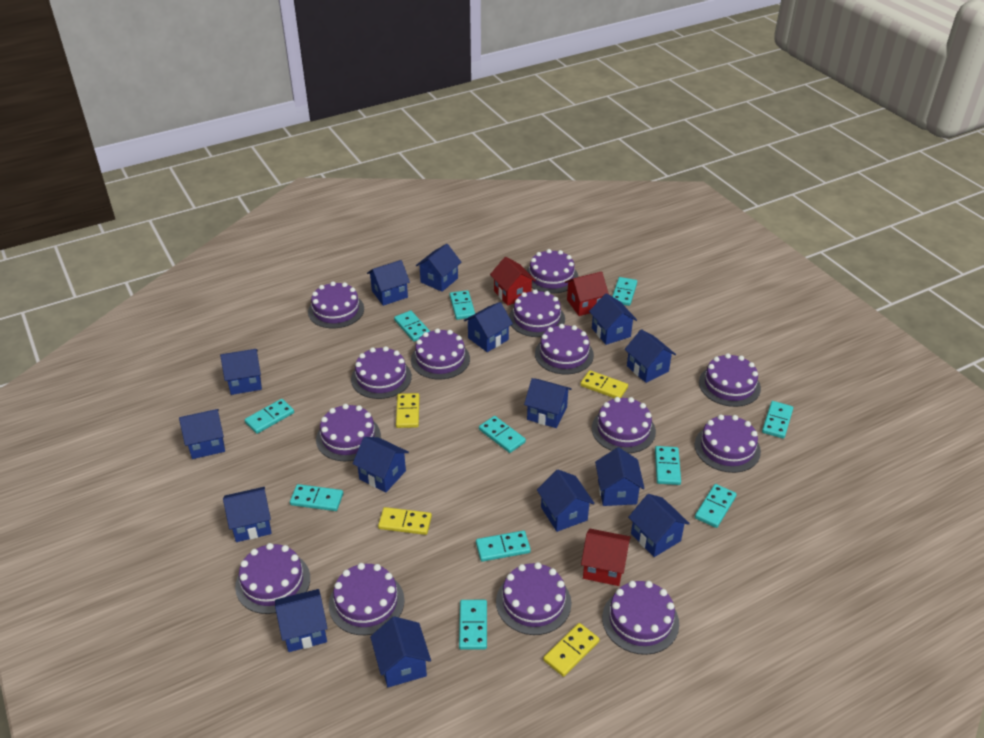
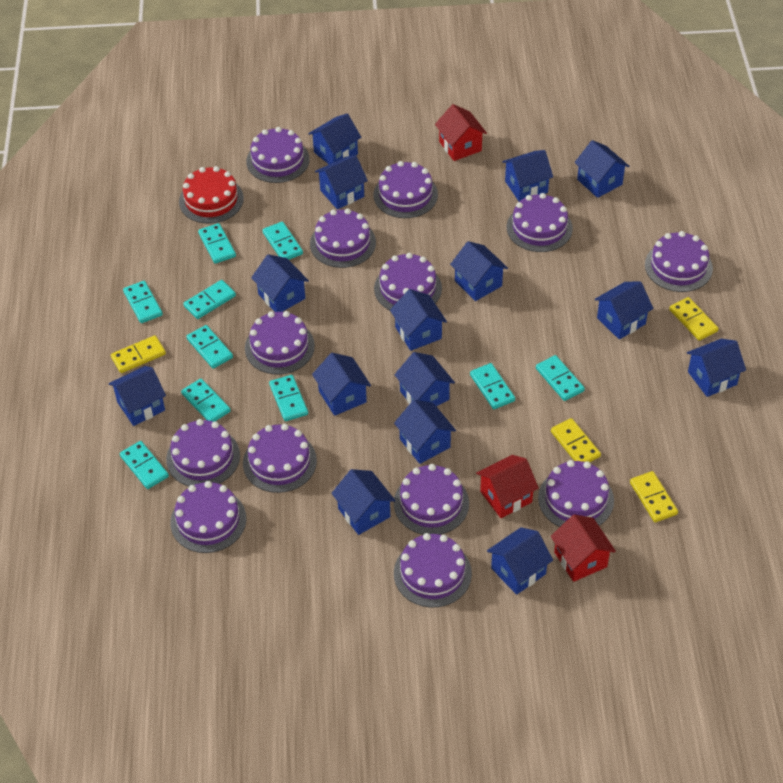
purple cake: 14 -> 13
red cake: 0 -> 1
turquoise domino: 11 -> 10

